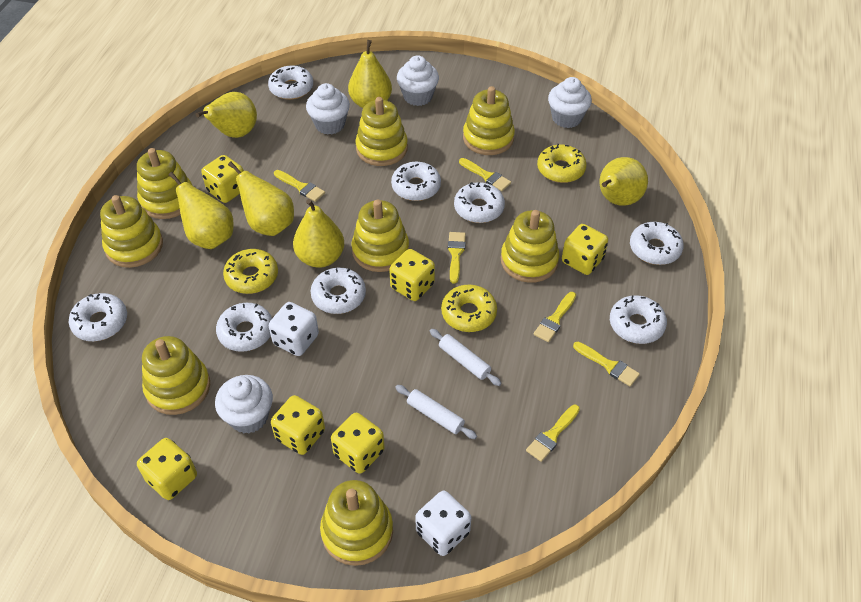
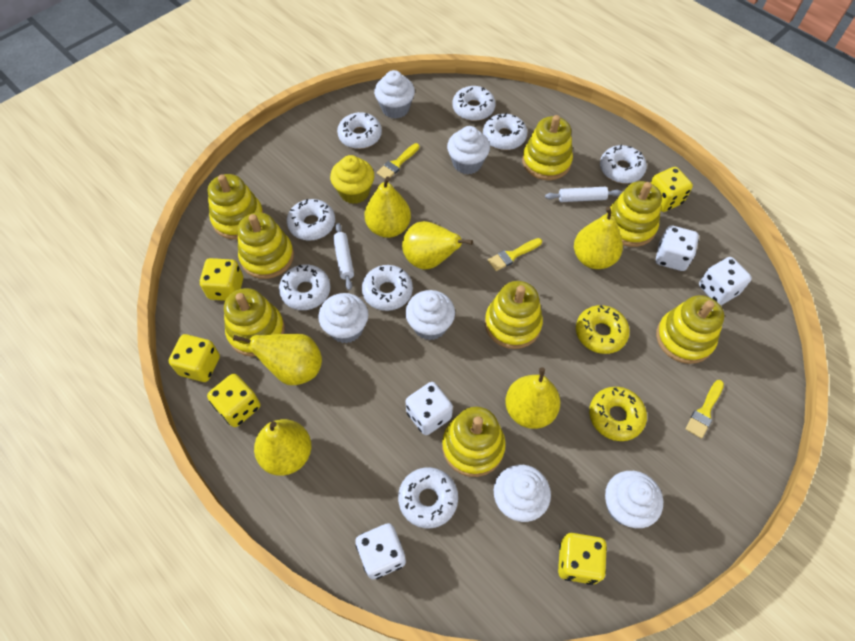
white cupcake: 4 -> 6
white dice: 2 -> 4
yellow brush: 6 -> 3
yellow cupcake: 0 -> 1
yellow dice: 6 -> 5
yellow donut: 3 -> 2

